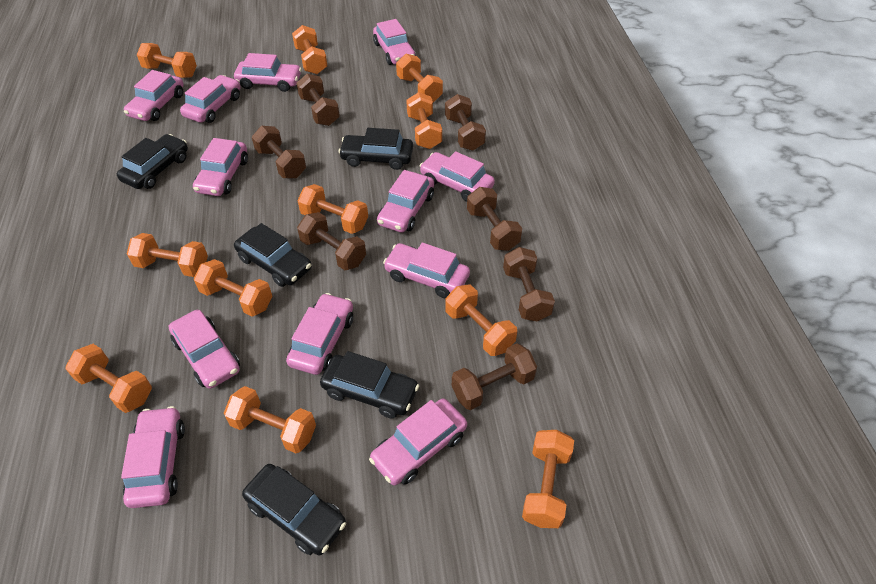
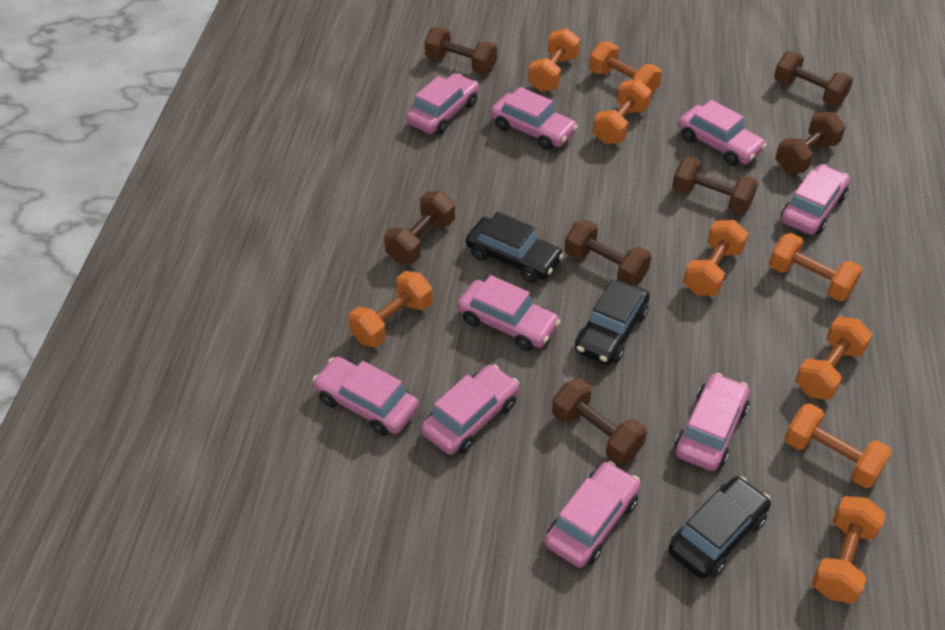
black car: 5 -> 3
orange dumbbell: 11 -> 9
pink car: 12 -> 9

